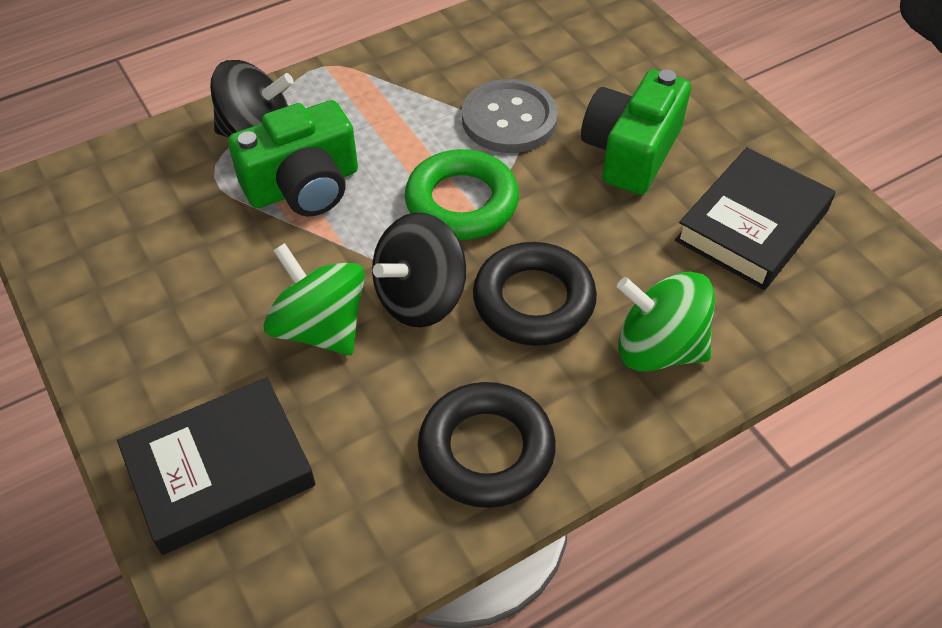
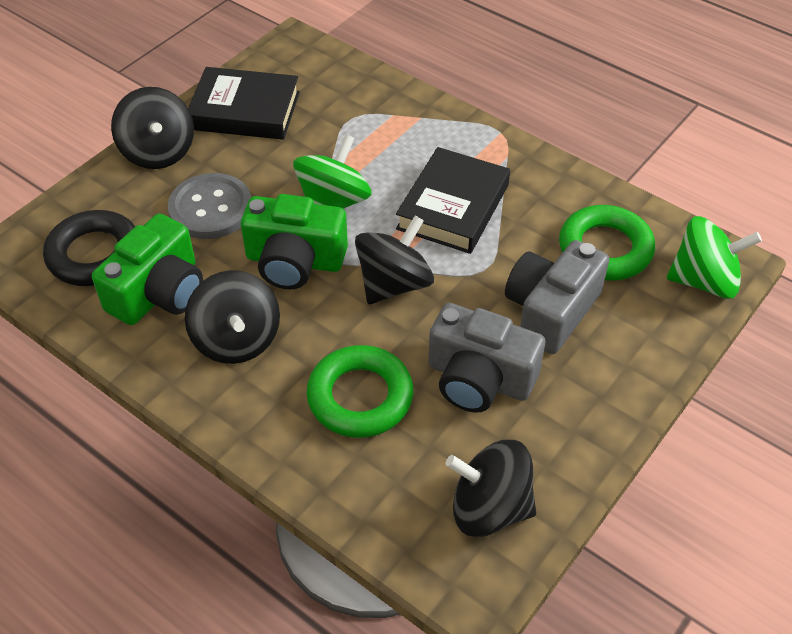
black ring: 2 -> 1
black spinning top: 2 -> 4
green ring: 1 -> 2
grey camera: 0 -> 2

